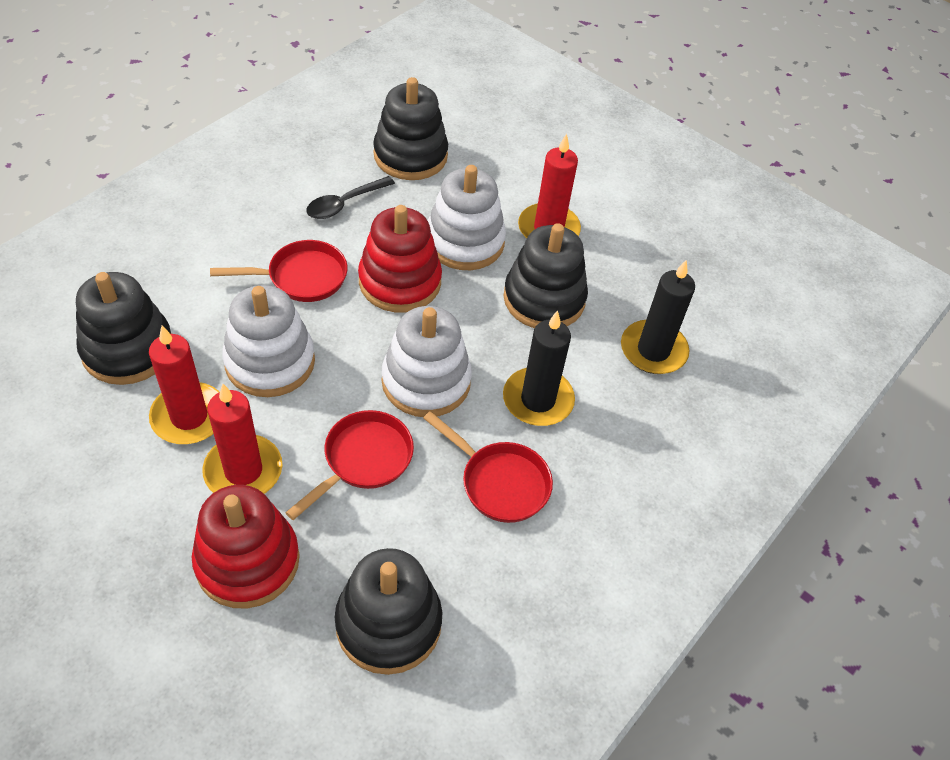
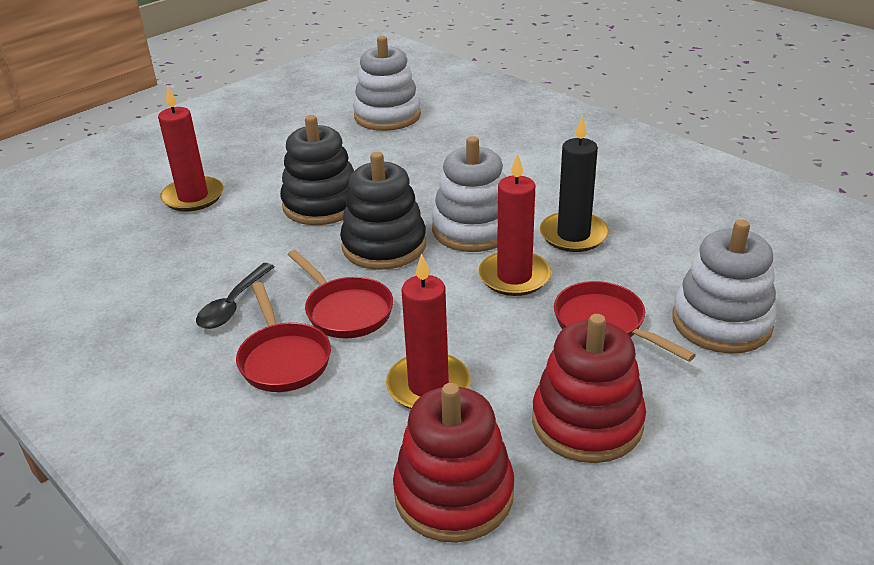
black candle: 2 -> 1
black stacking toy: 4 -> 2

